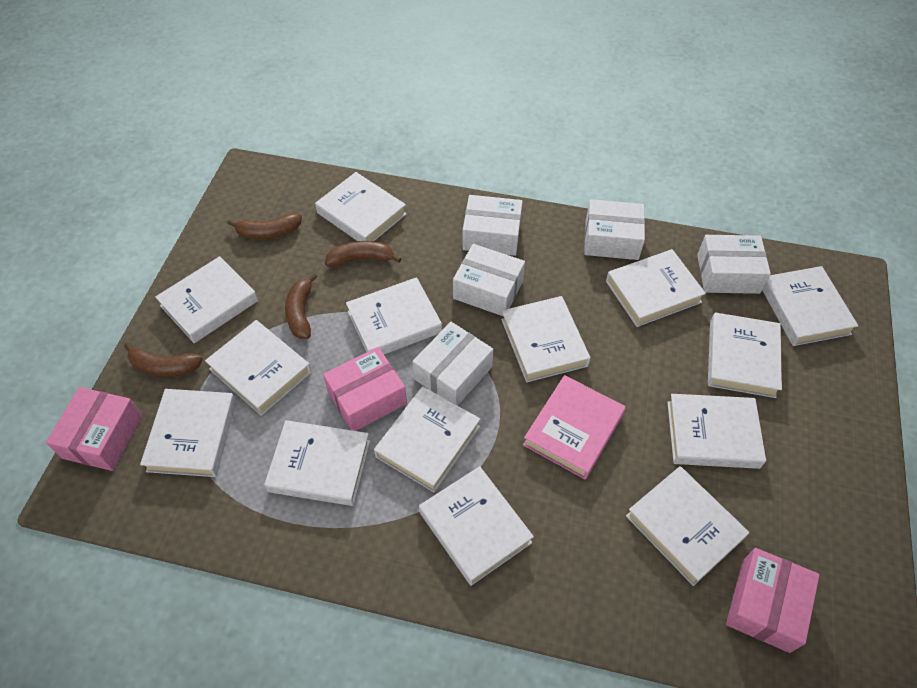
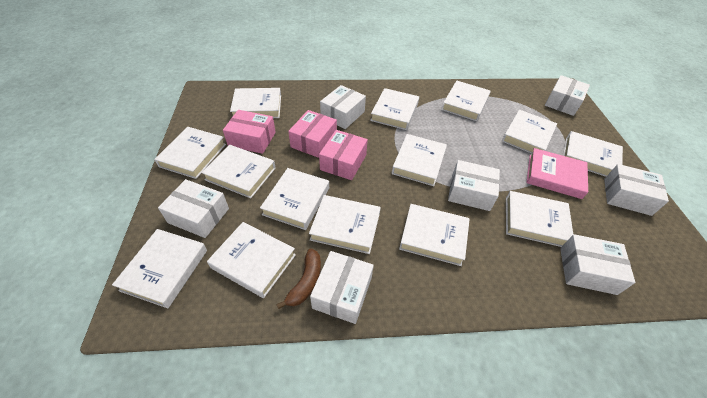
brown banana: 4 -> 1
white box: 5 -> 7

